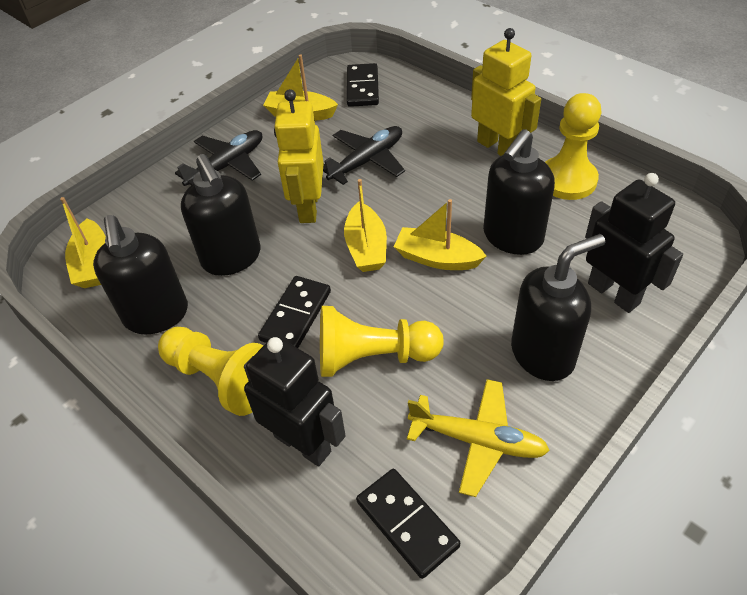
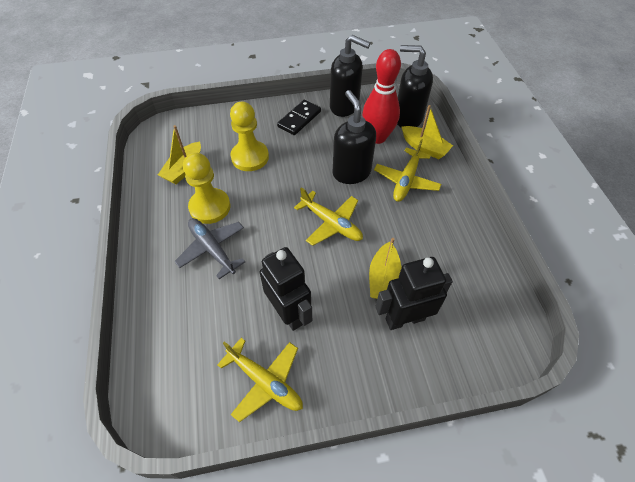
black domino: 3 -> 1
black plane: 2 -> 0
black soap dispenser: 4 -> 3
grey plane: 0 -> 1
red bowling pin: 0 -> 1
yellow boat: 4 -> 3
yellow pawn: 3 -> 2
yellow plane: 1 -> 3
yellow robot: 2 -> 0

